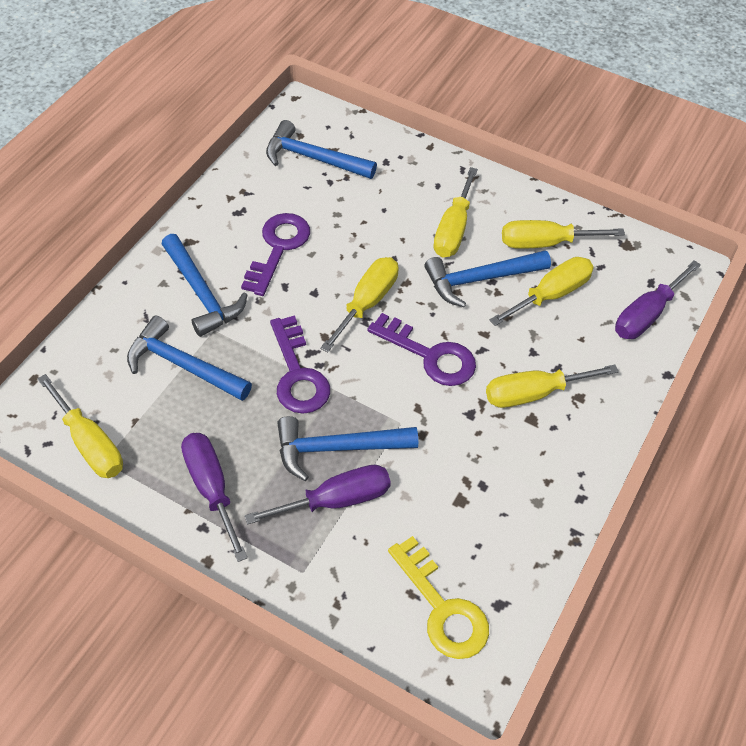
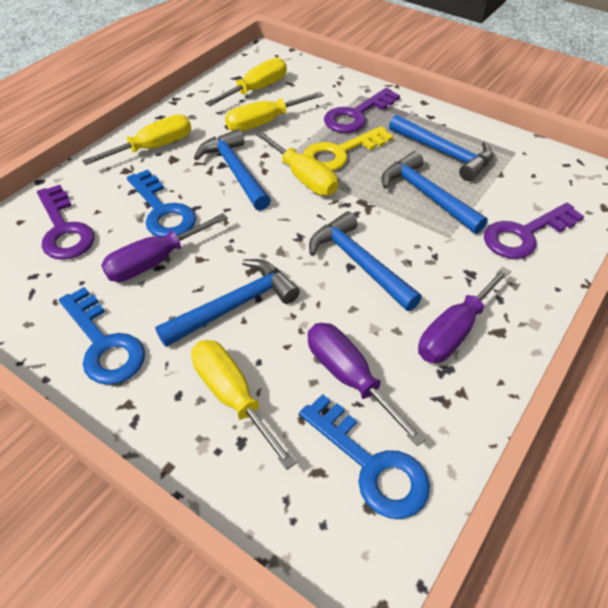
blue key: 0 -> 3
yellow screwdriver: 6 -> 5

